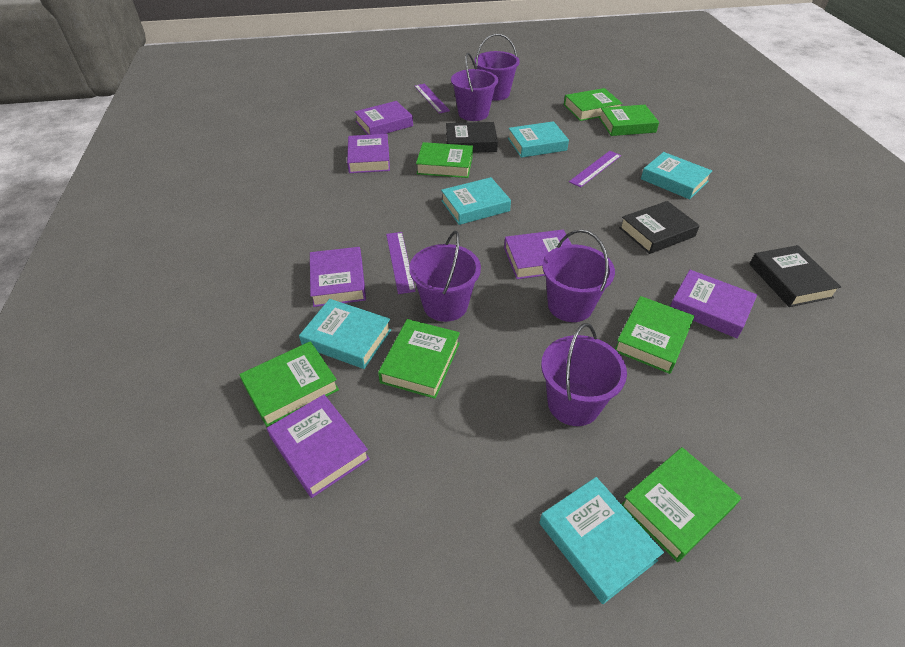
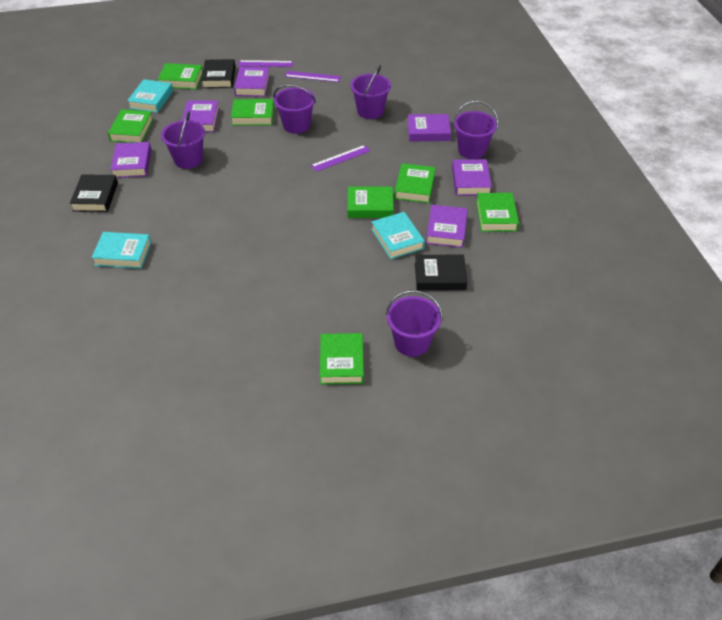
turquoise book: 5 -> 3

